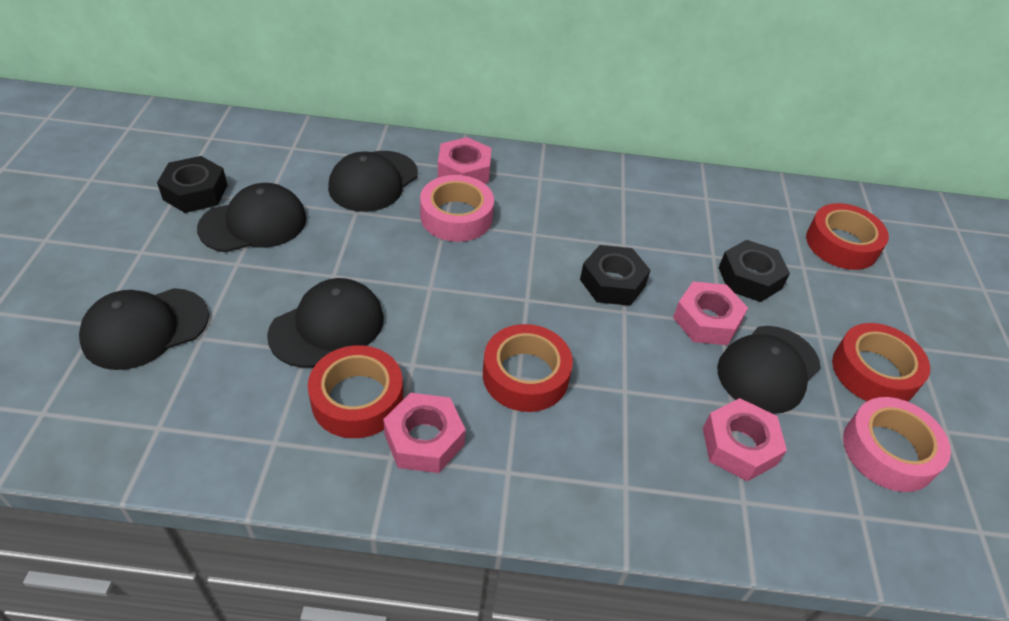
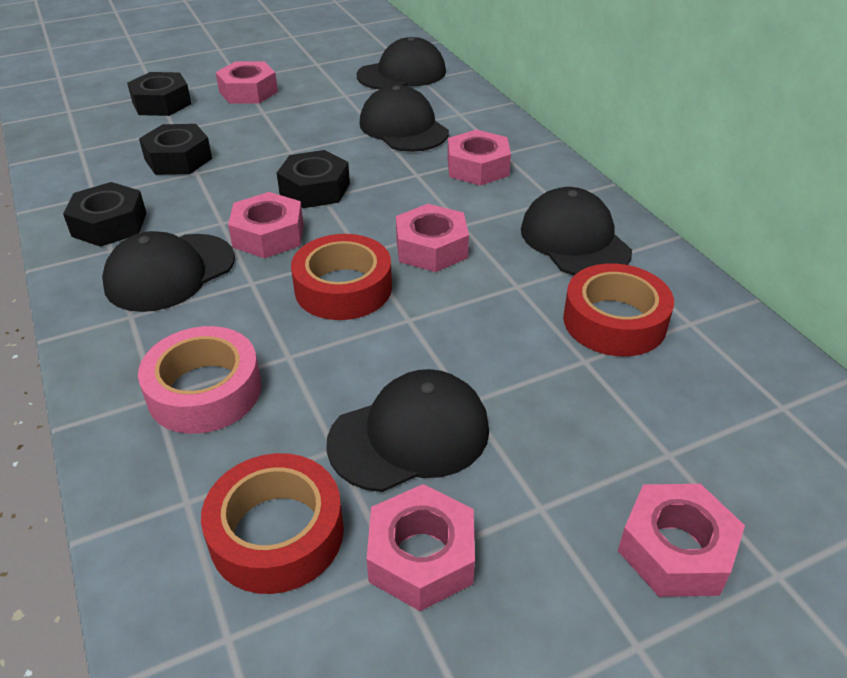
black nut: 3 -> 4
pink nut: 4 -> 6
pink tape: 2 -> 1
red tape: 4 -> 3

